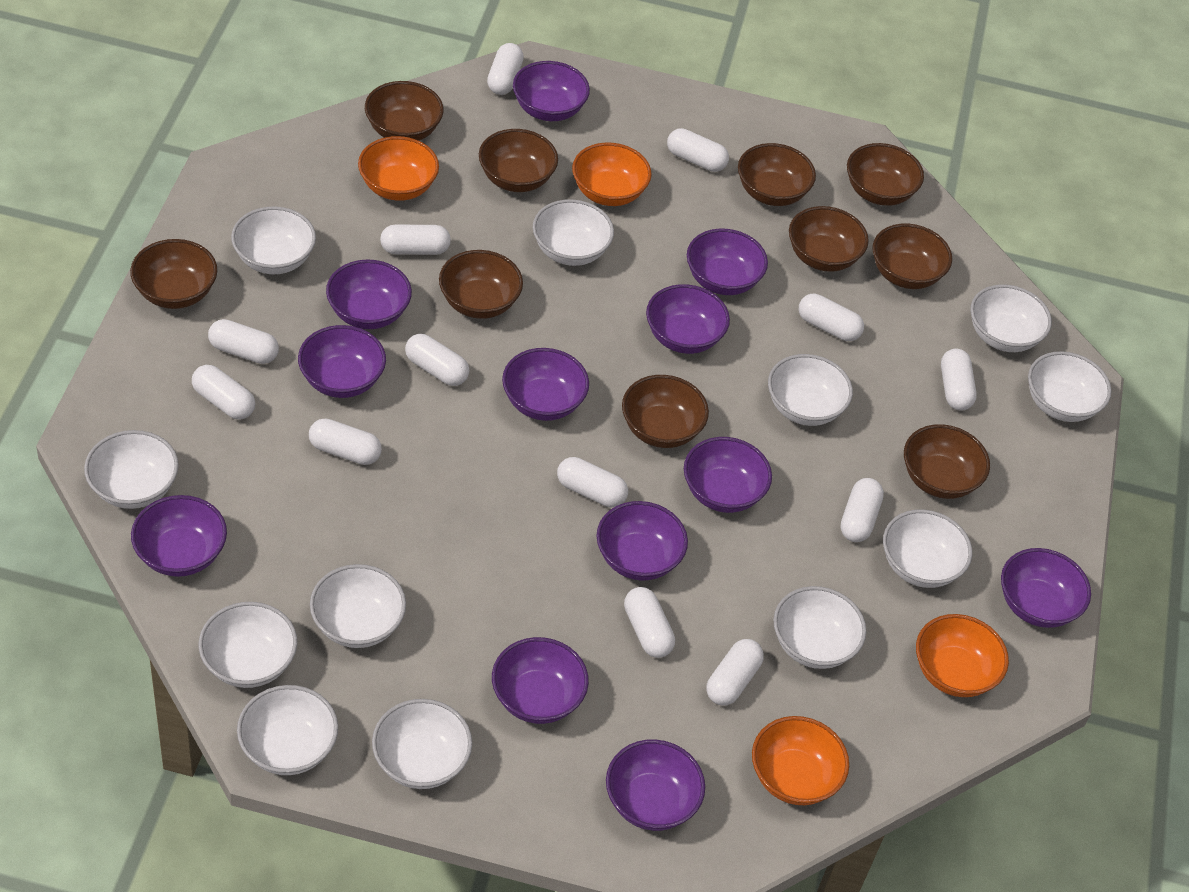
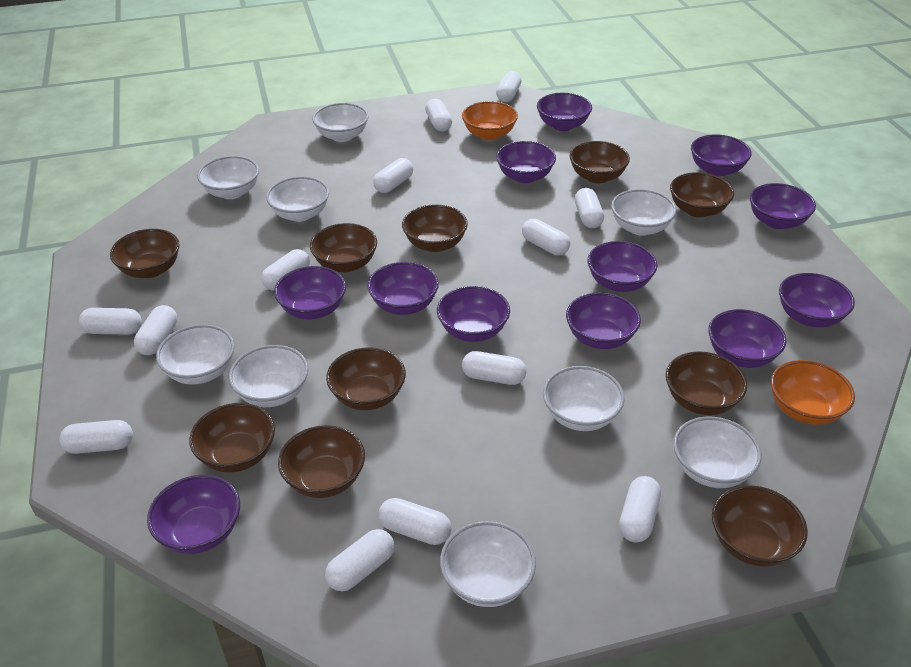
orange bowl: 4 -> 2
white bowl: 12 -> 9

